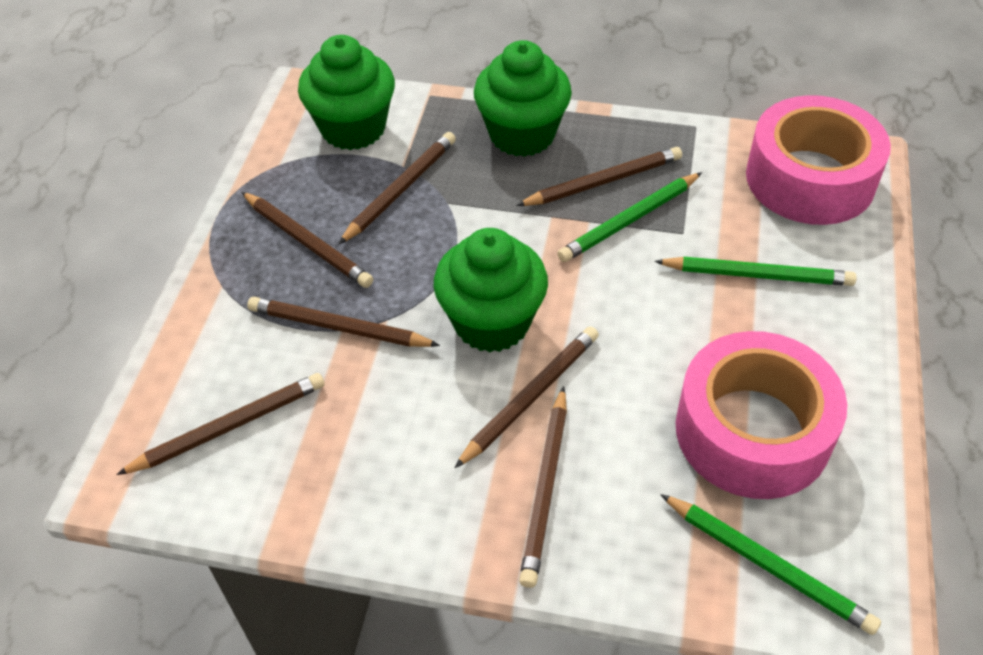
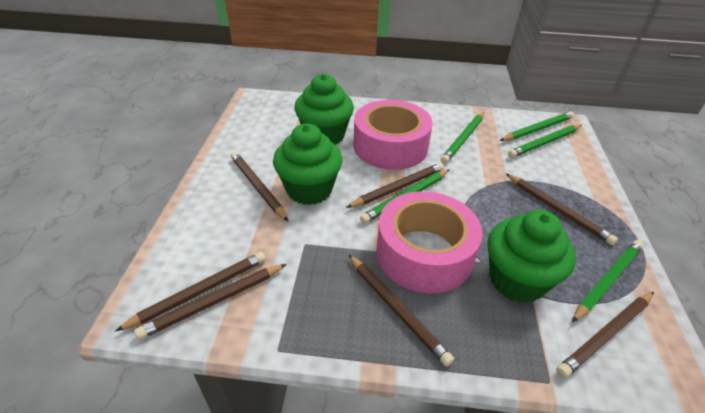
green pencil: 3 -> 5

